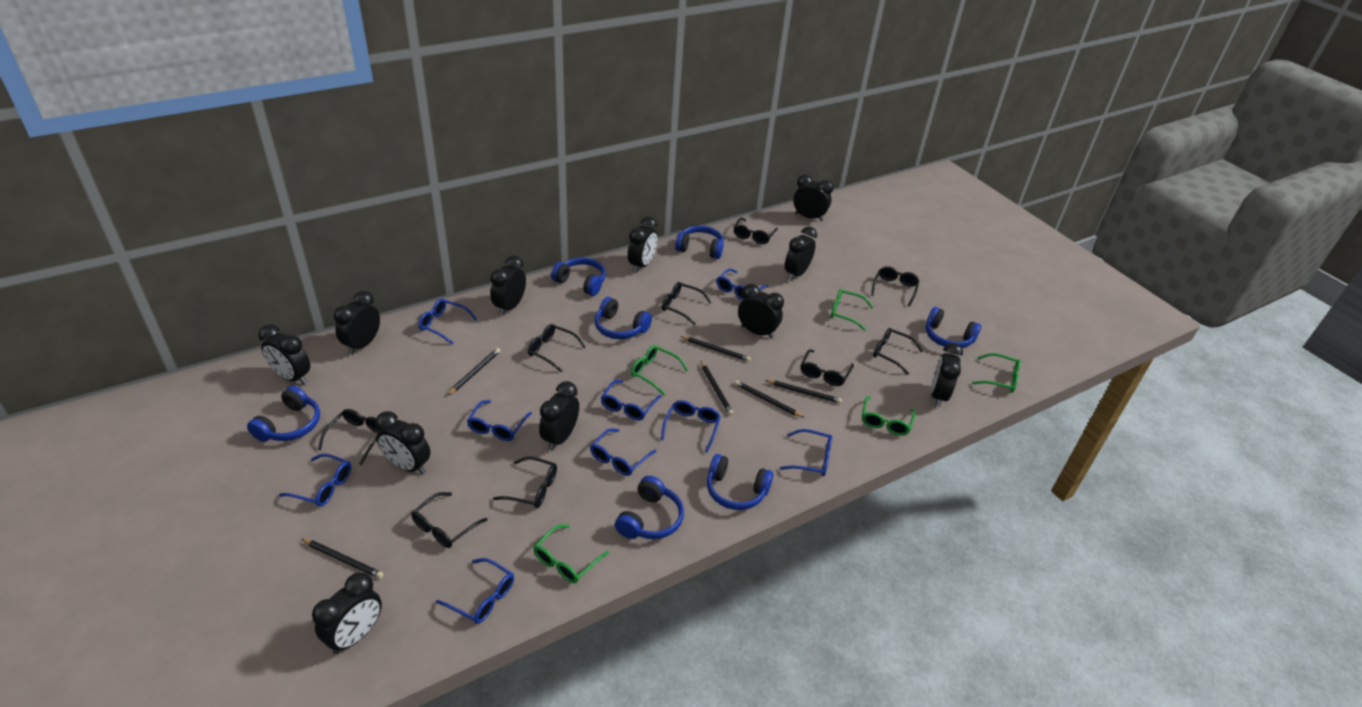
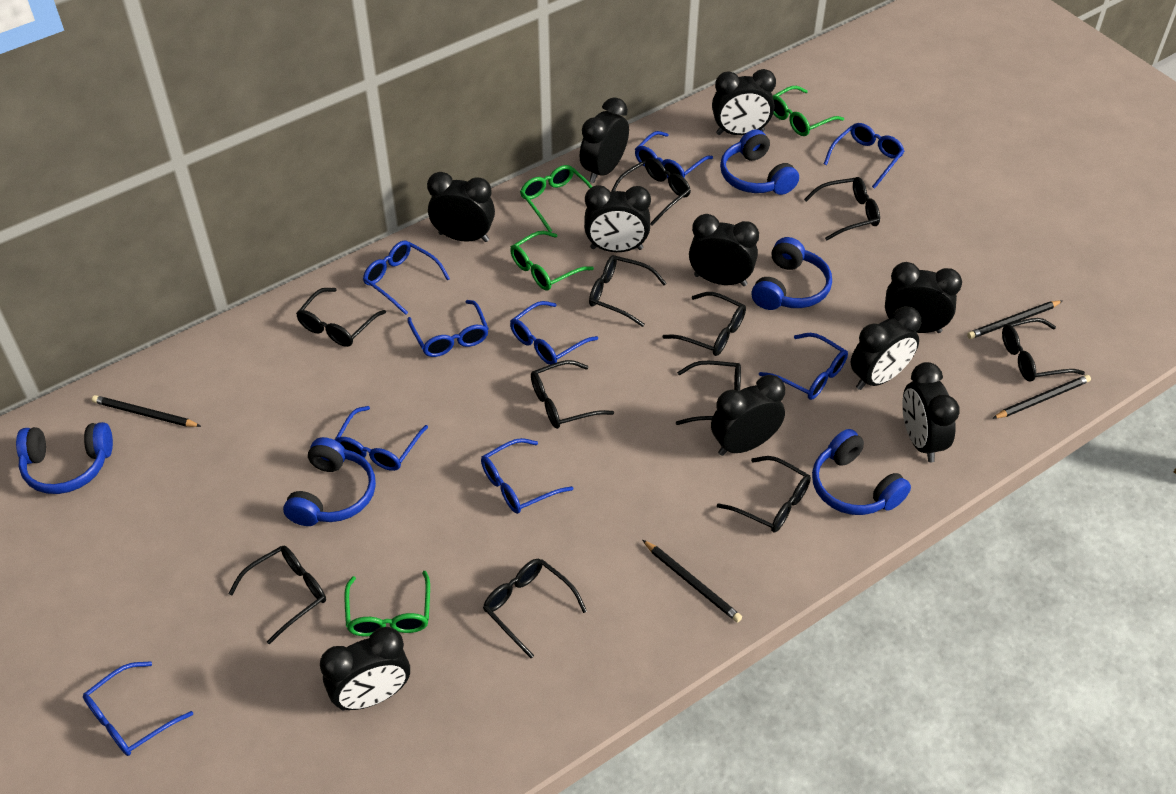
black clock: 11 -> 10
black glasses: 9 -> 11
black pencil: 6 -> 4
blue headphones: 7 -> 5
green glasses: 5 -> 4

